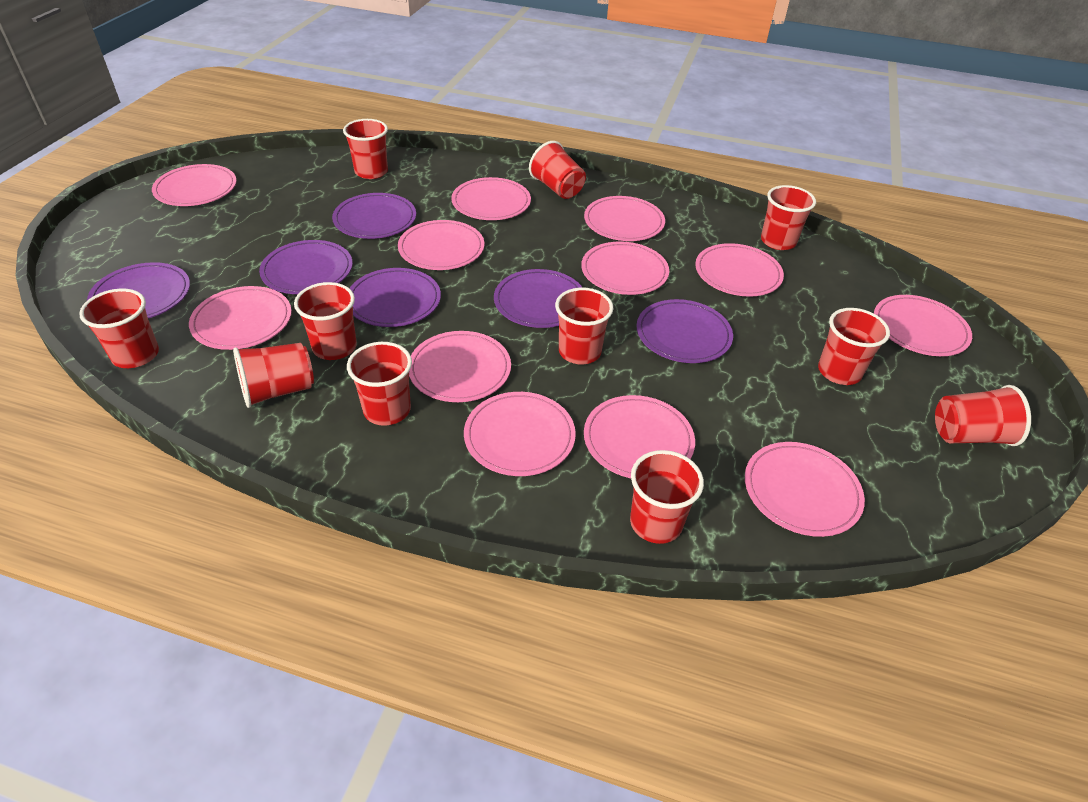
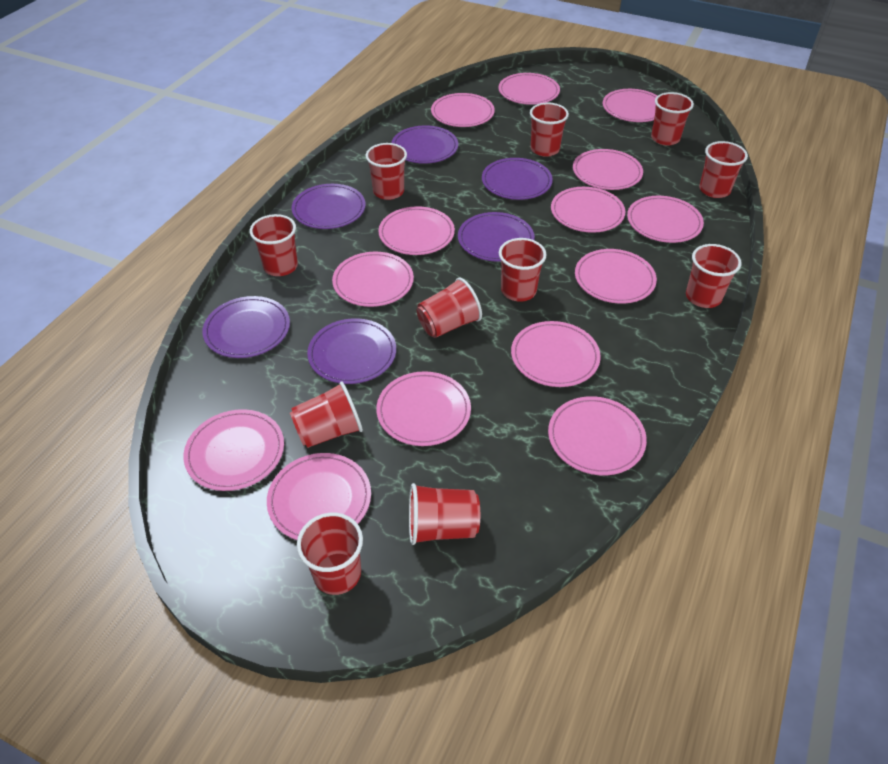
pink plate: 12 -> 14

